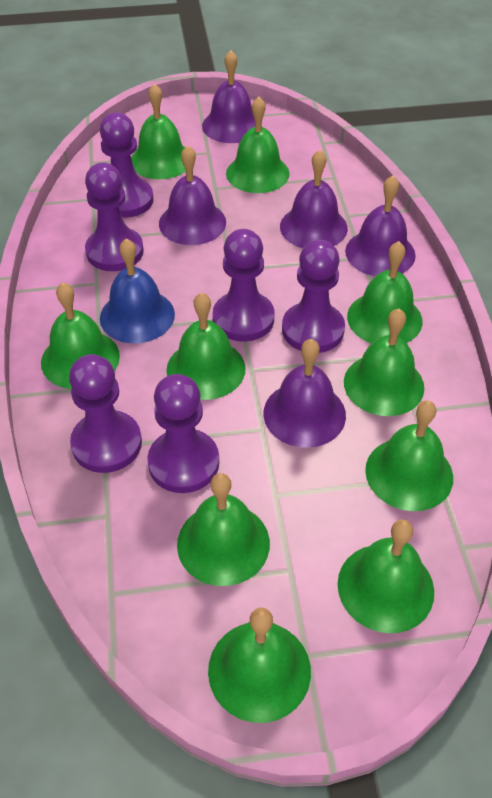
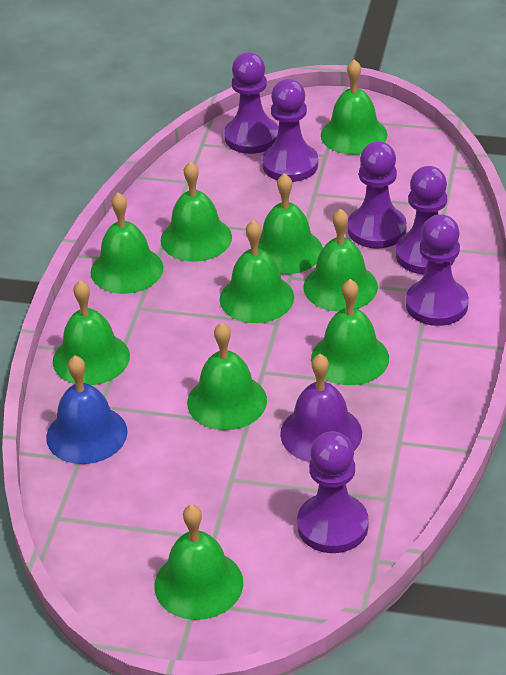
purple bell: 5 -> 1

